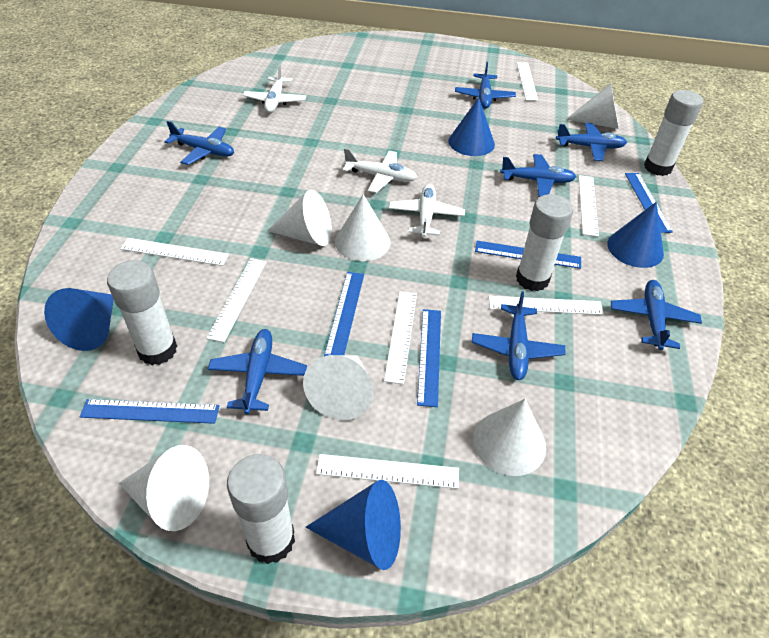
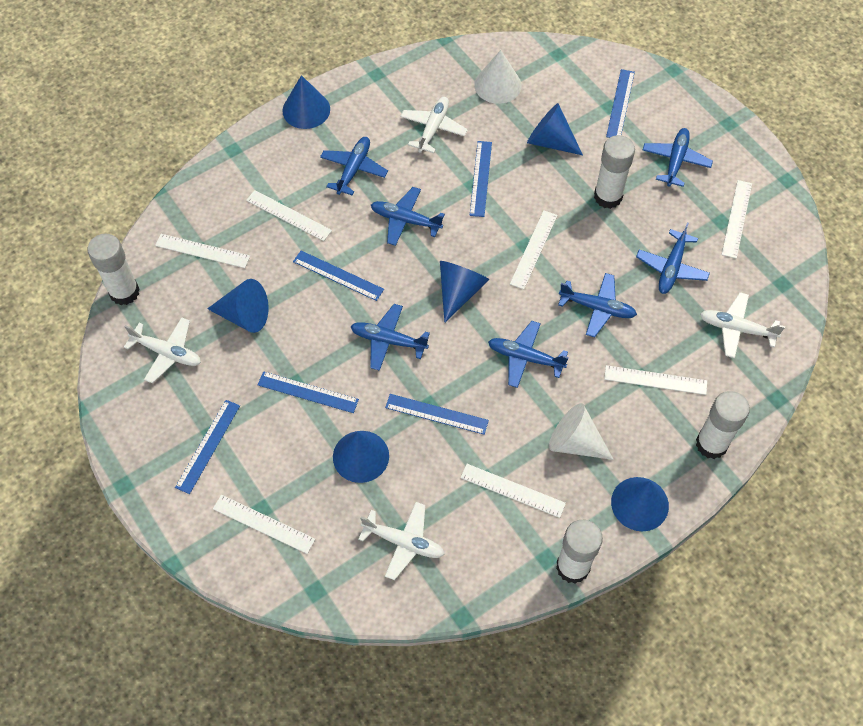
blue cone: 4 -> 6
blue ruler: 5 -> 6
white cone: 6 -> 2
white plane: 3 -> 4

